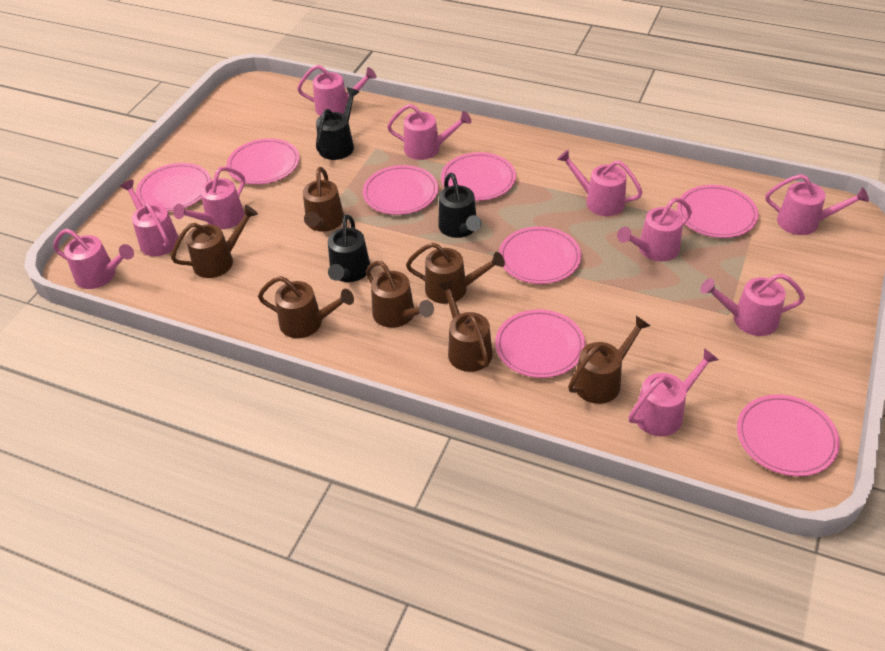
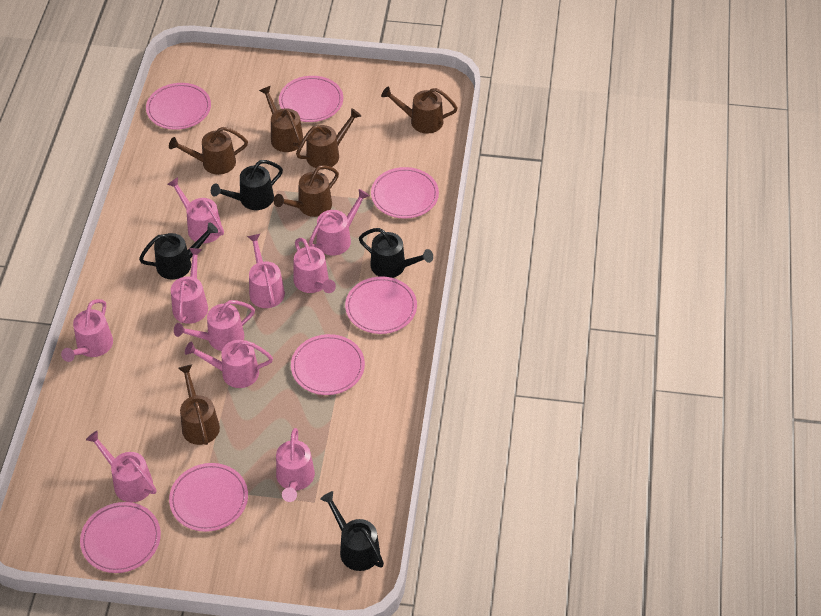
black watering can: 3 -> 4
brown watering can: 7 -> 6
pink plate: 8 -> 7

